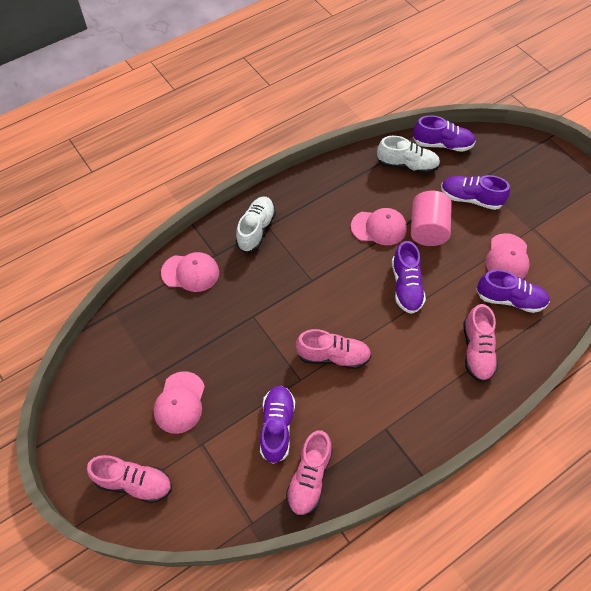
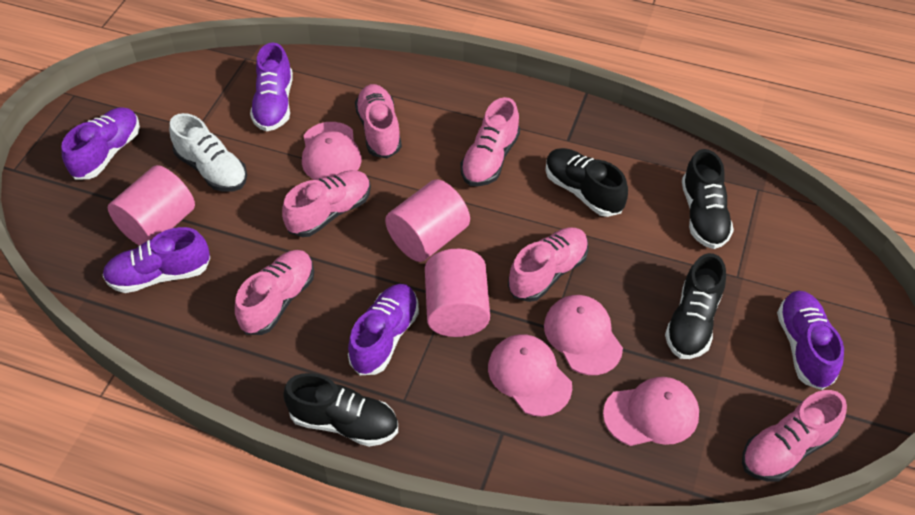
black shoe: 0 -> 4
pink cylinder: 1 -> 3
pink shoe: 4 -> 6
white shoe: 2 -> 1

